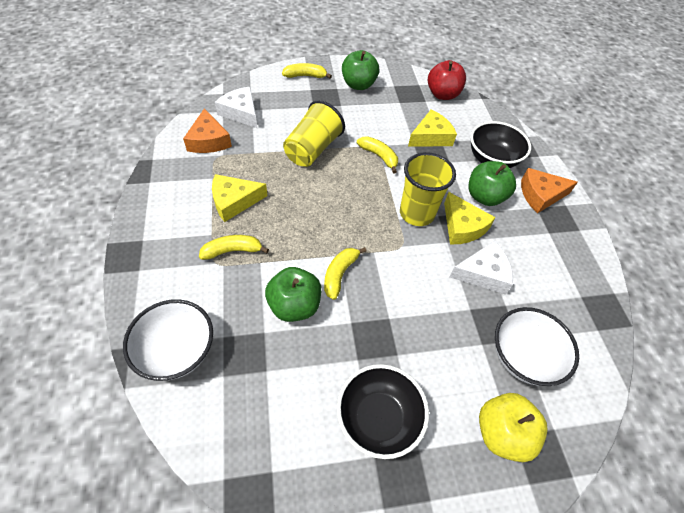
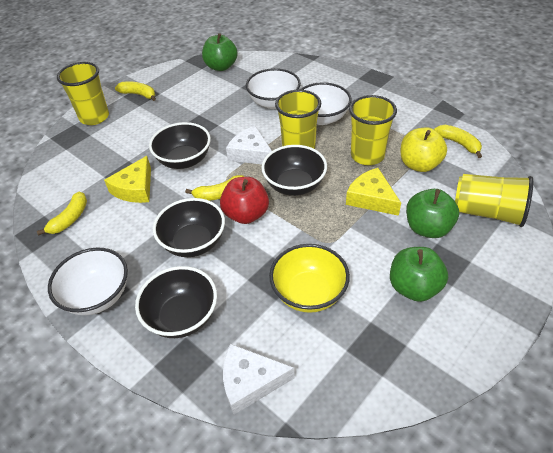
black bowl: 2 -> 4
orange cheese: 2 -> 0
white bowl: 2 -> 3
yellow bowl: 0 -> 1
yellow cheese: 3 -> 2
yellow cup: 2 -> 4

